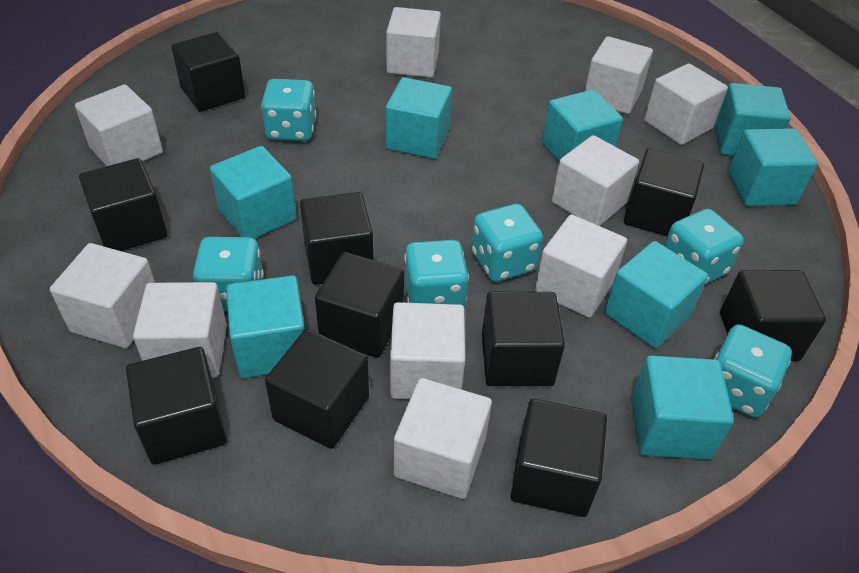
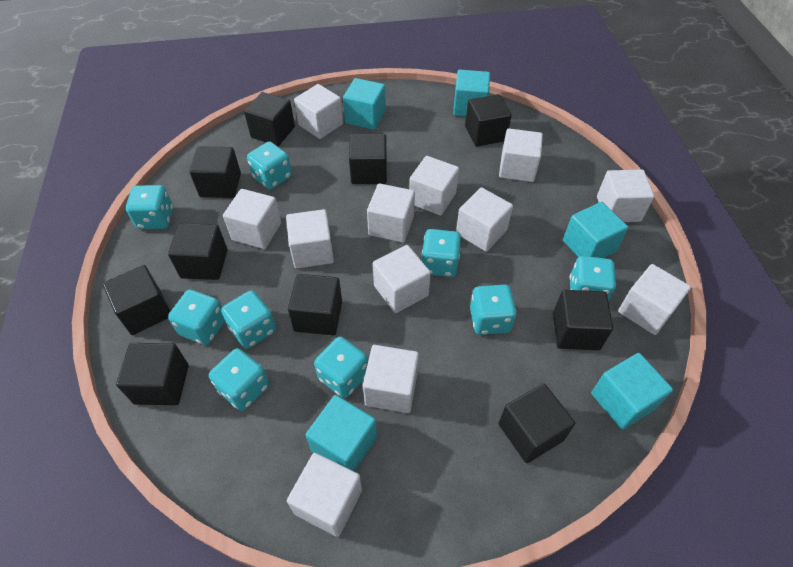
turquoise cube: 8 -> 5
turquoise dice: 6 -> 9
white cube: 10 -> 12

